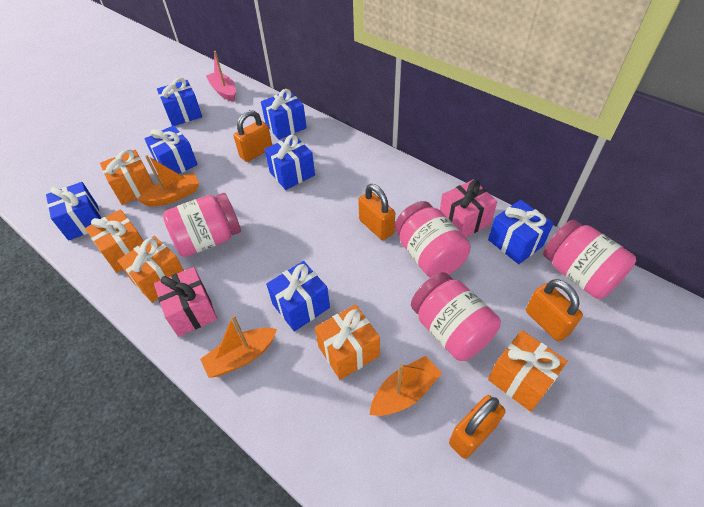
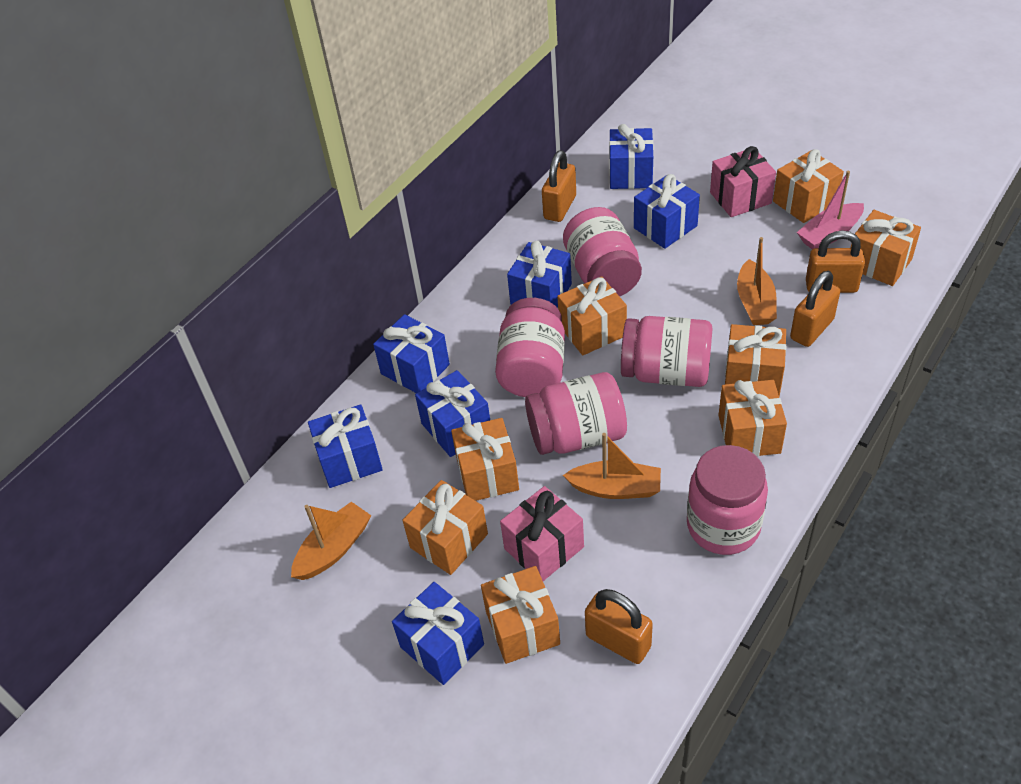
orange gift: 5 -> 8
pink jar: 4 -> 5

